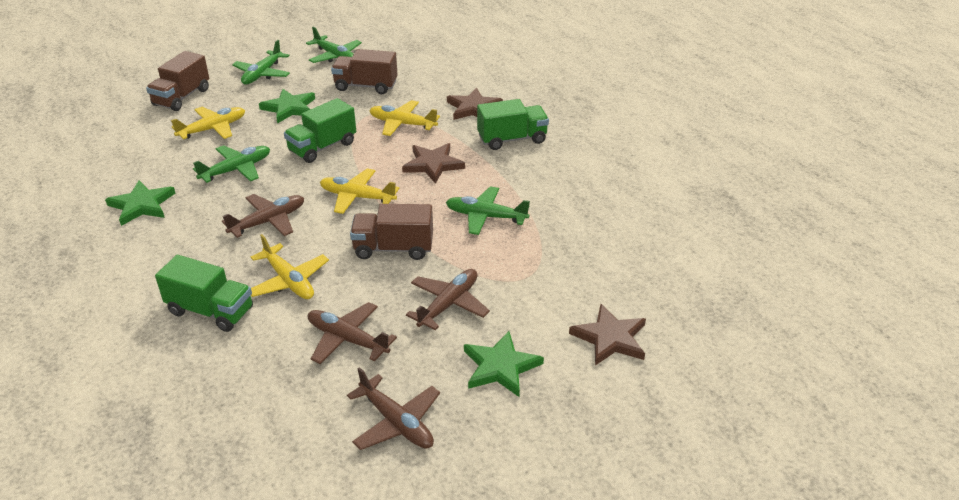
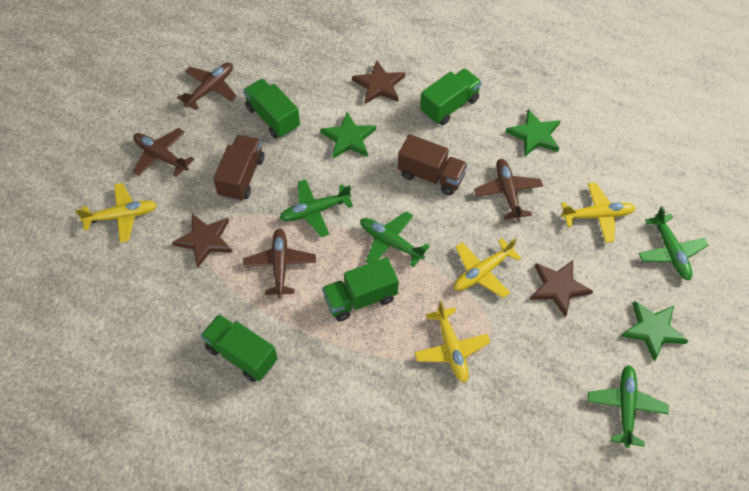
brown truck: 3 -> 2
green truck: 3 -> 4

